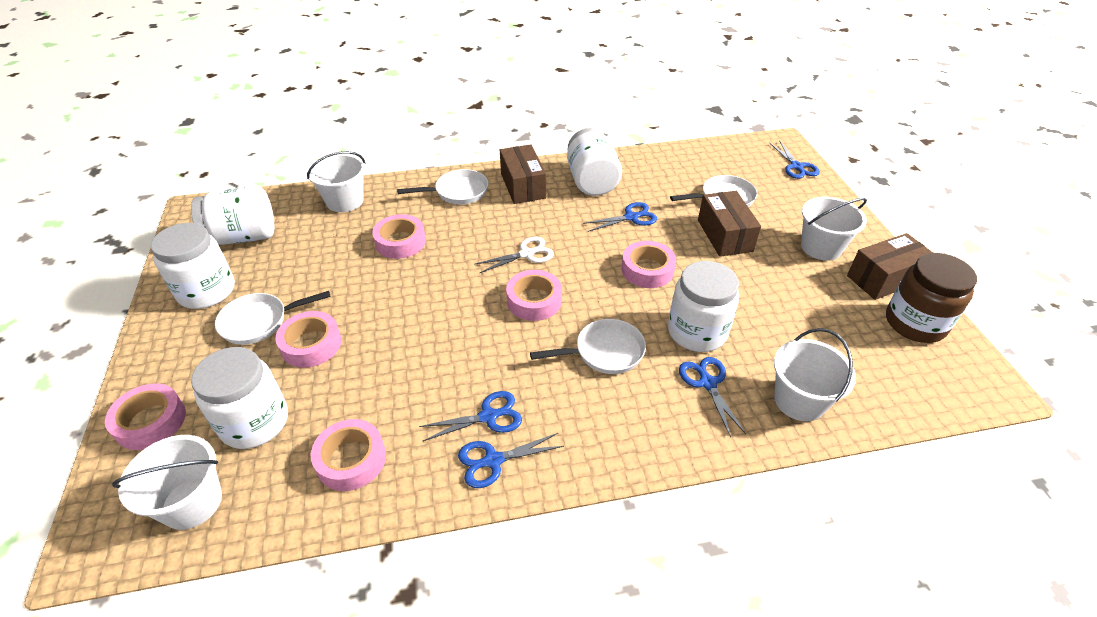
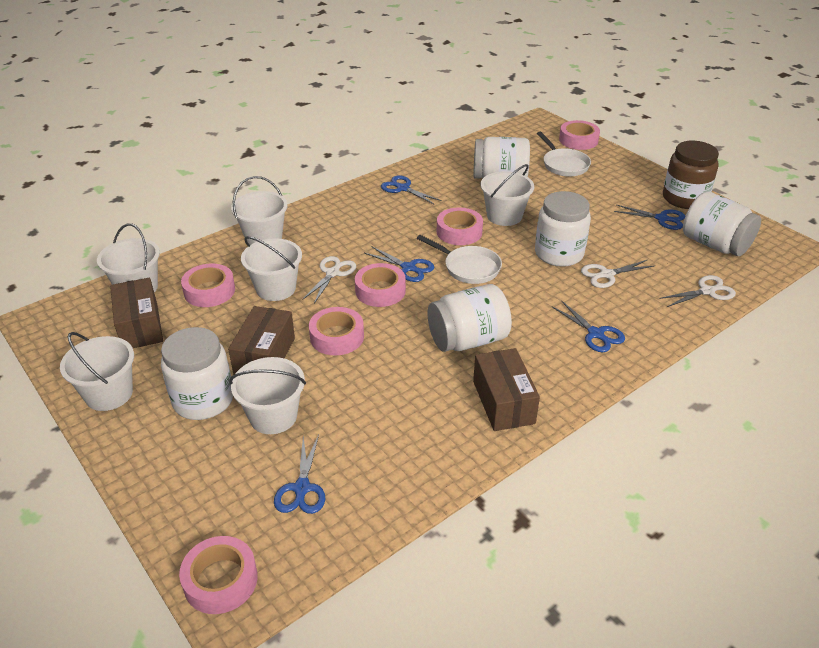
white bucket: 4 -> 6
white pan: 4 -> 2
white scissors: 1 -> 3

